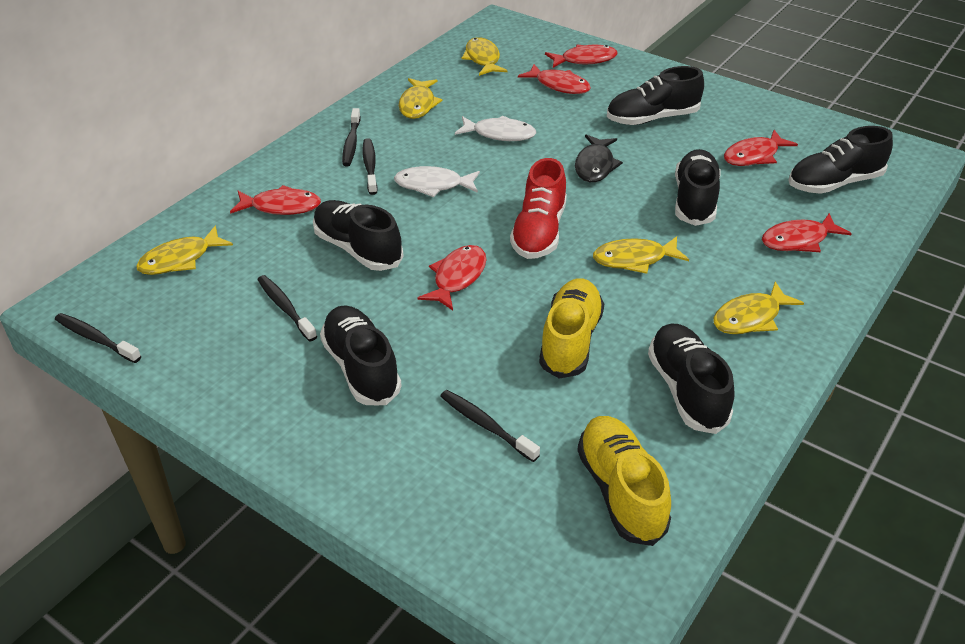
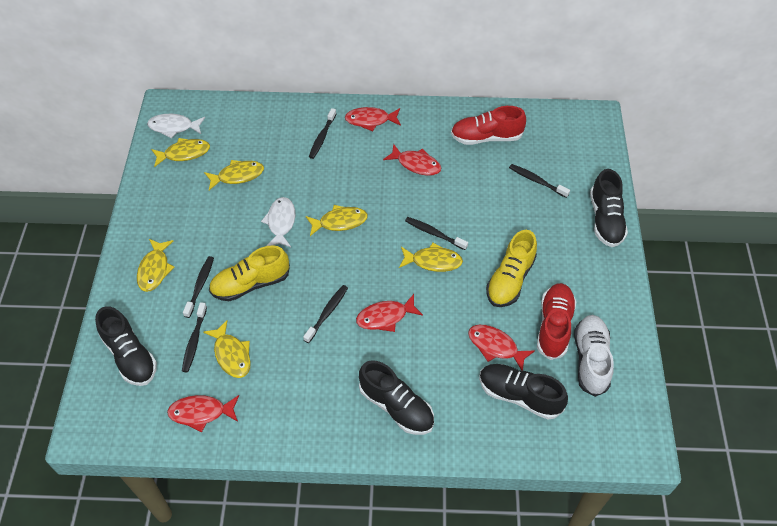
black fish: 1 -> 0
black shoe: 6 -> 4
black toothbrush: 5 -> 6
red fish: 6 -> 5
red shoe: 1 -> 2
white shoe: 0 -> 1
yellow fish: 5 -> 6

